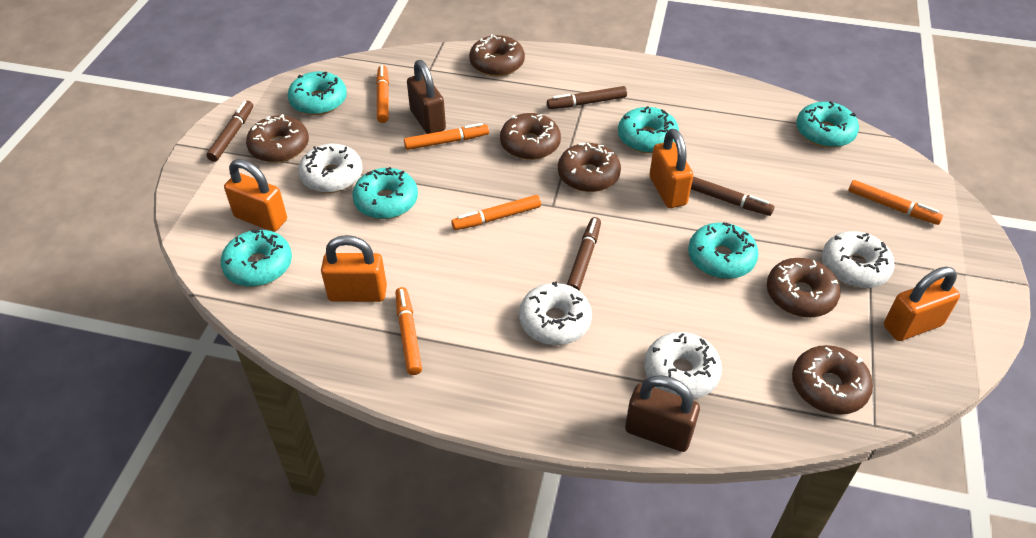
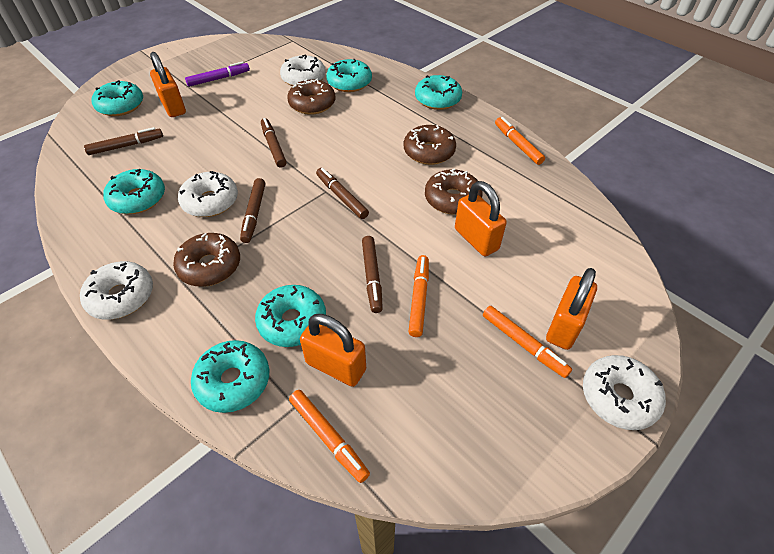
brown donut: 6 -> 4
brown marker: 4 -> 5
brown padlock: 2 -> 0
orange marker: 5 -> 4
purple marker: 0 -> 1

